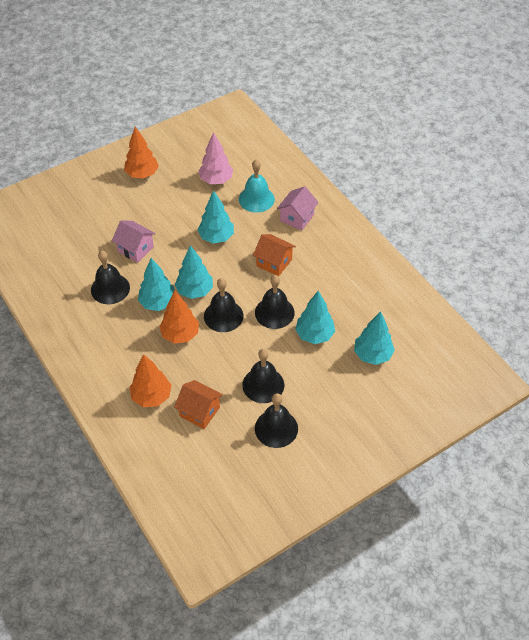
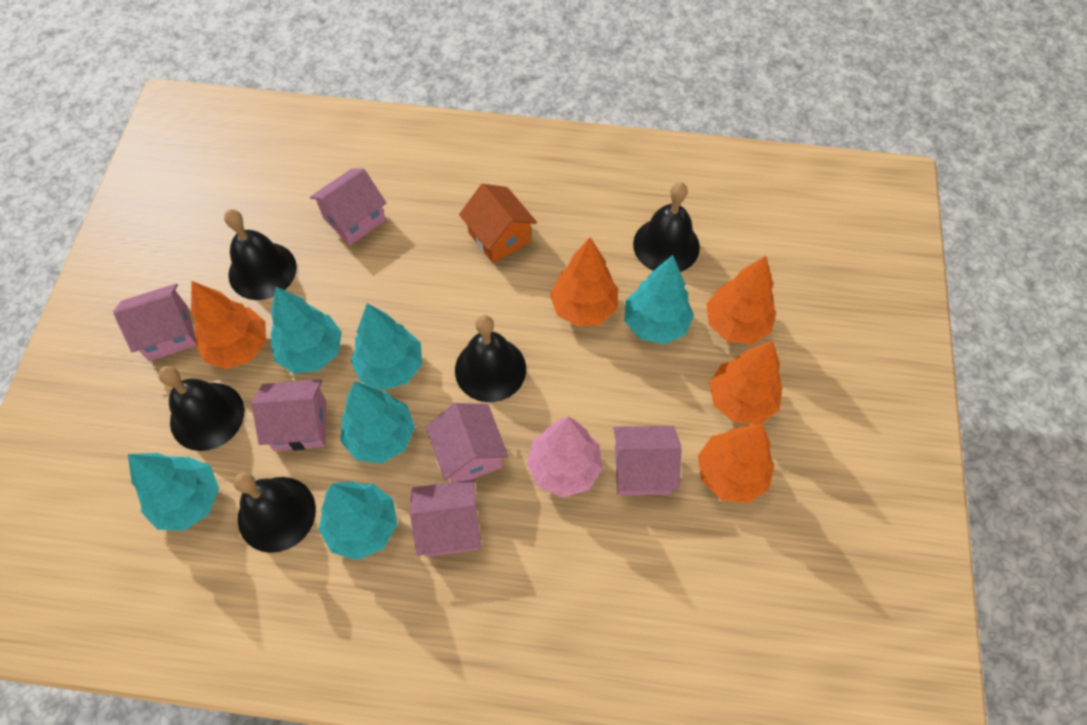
orange house: 2 -> 1
orange tree: 3 -> 5
pink house: 2 -> 6
turquoise bell: 1 -> 0
turquoise tree: 5 -> 6

